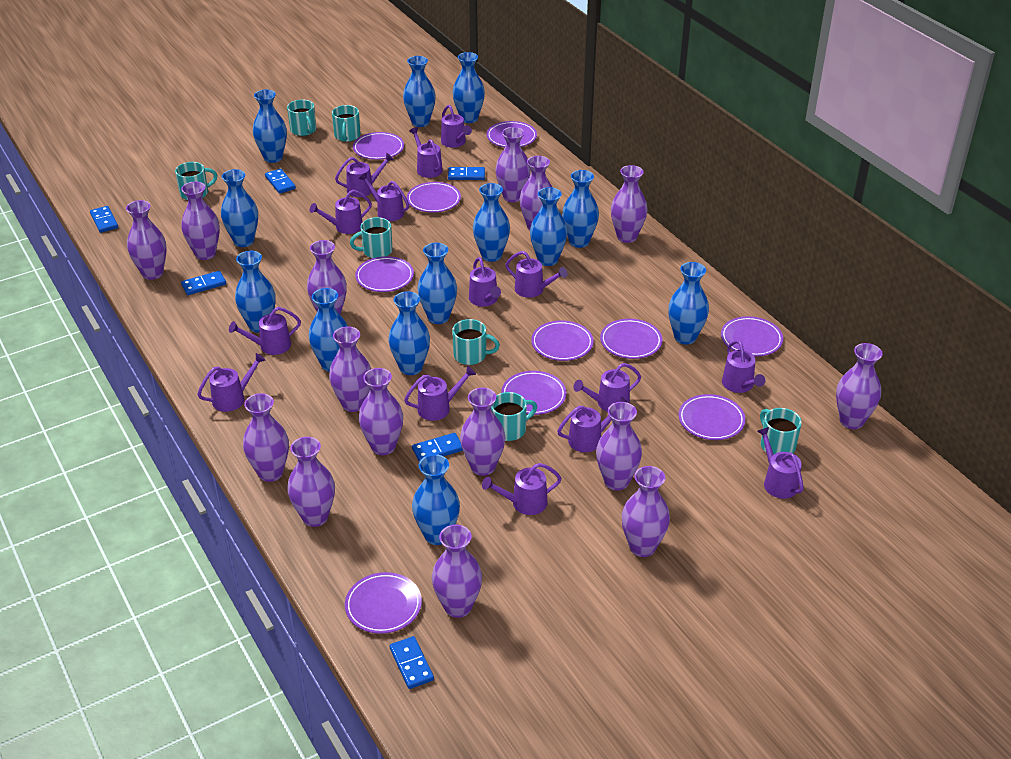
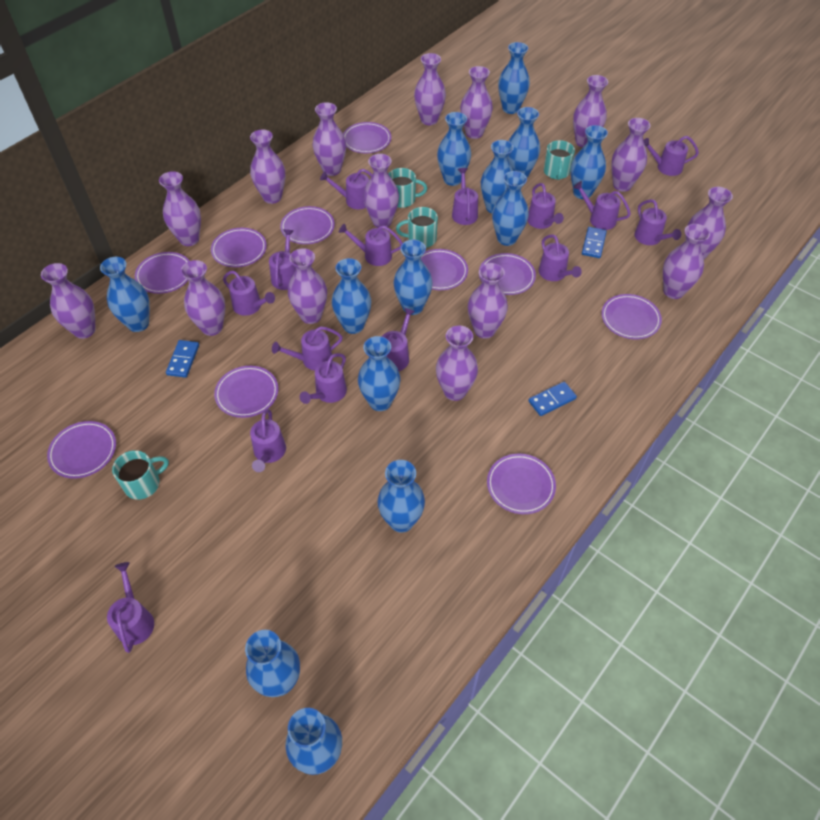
blue domino: 6 -> 3
turquoise mug: 7 -> 4

